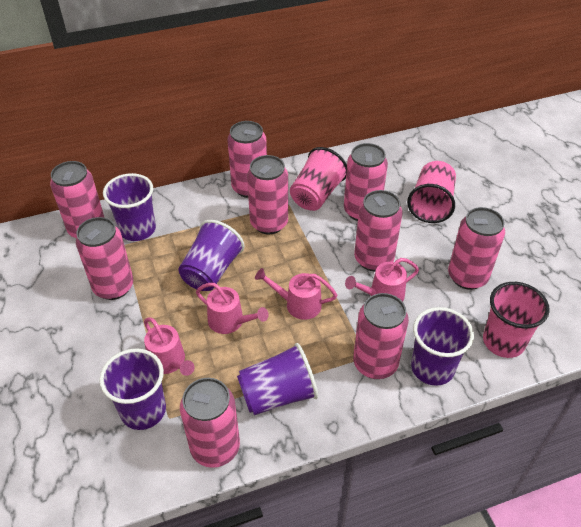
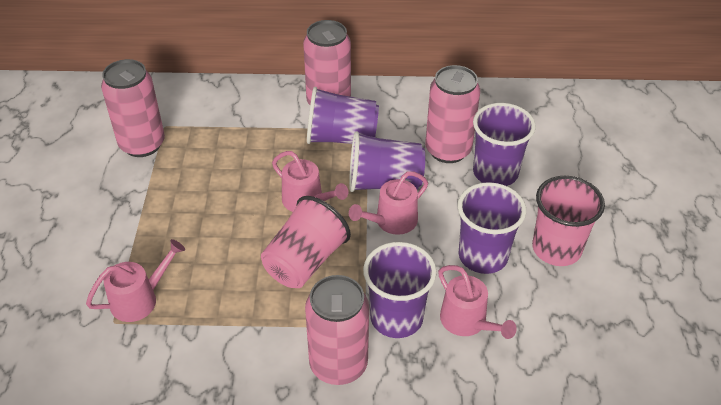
pink can: 9 -> 4
pink cup: 3 -> 2

